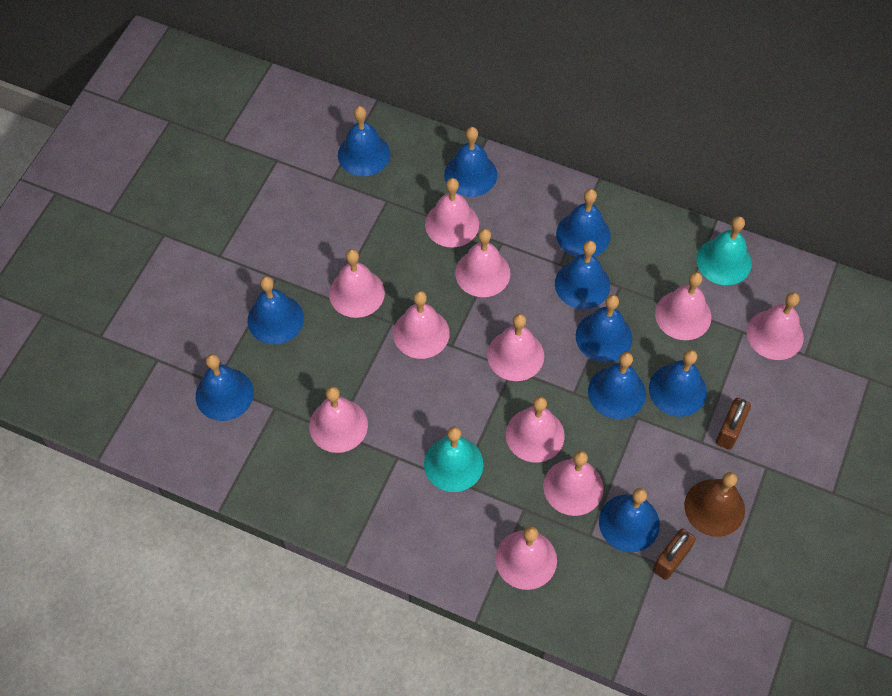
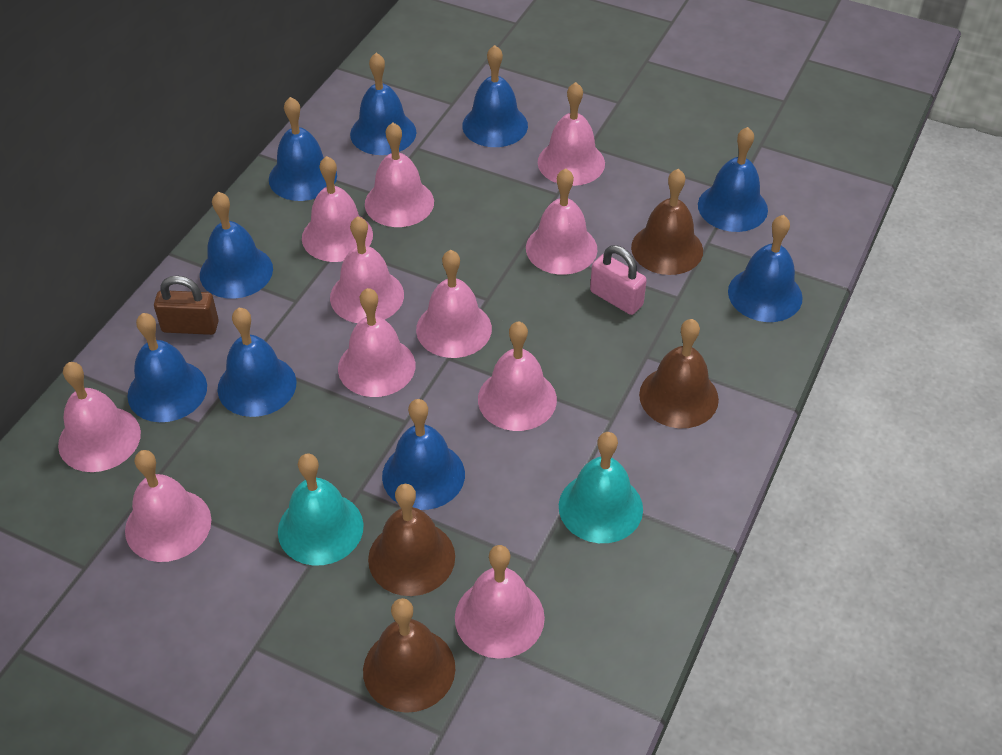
blue bell: 10 -> 9
brown bell: 1 -> 4
brown padlock: 2 -> 1
pink padlock: 0 -> 1

